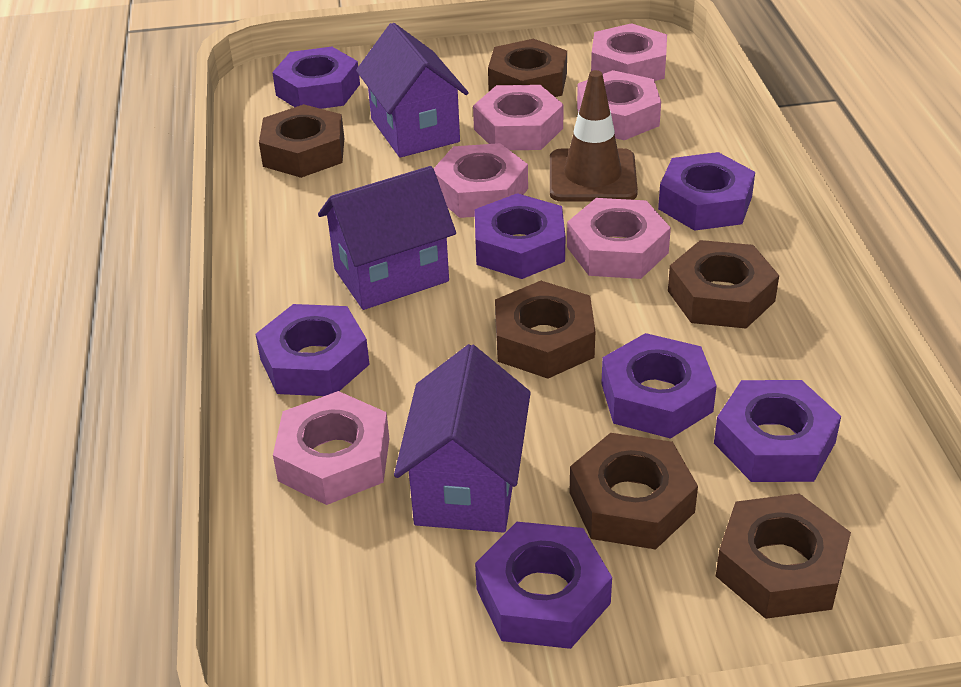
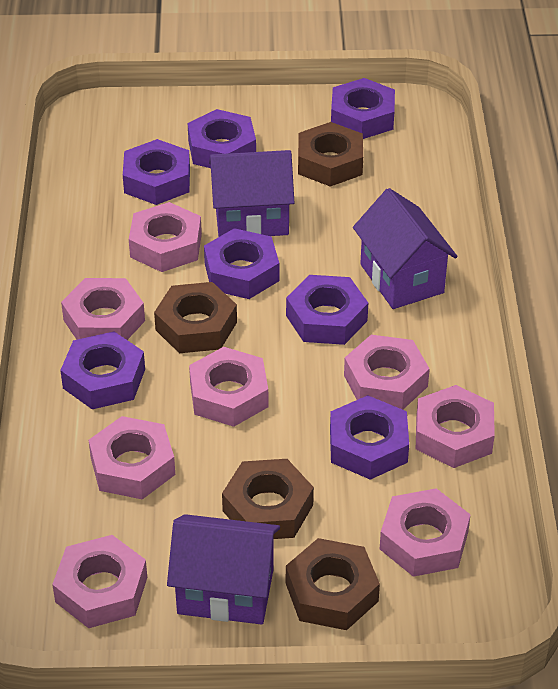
brown nut: 6 -> 4
brown traffic cone: 1 -> 0
pink nut: 6 -> 8

